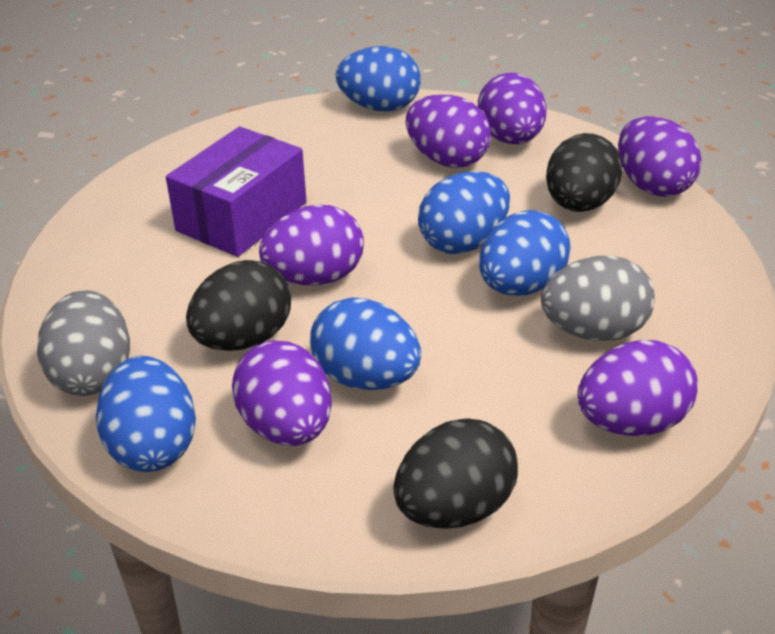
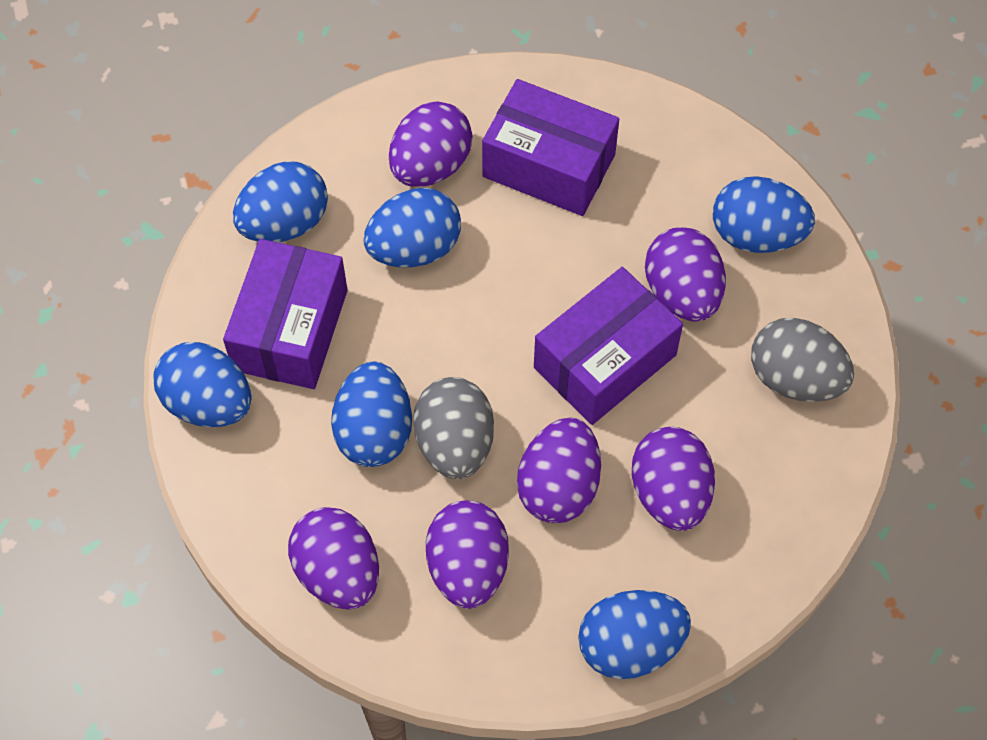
black egg: 3 -> 0
blue egg: 5 -> 6
purple box: 1 -> 3

